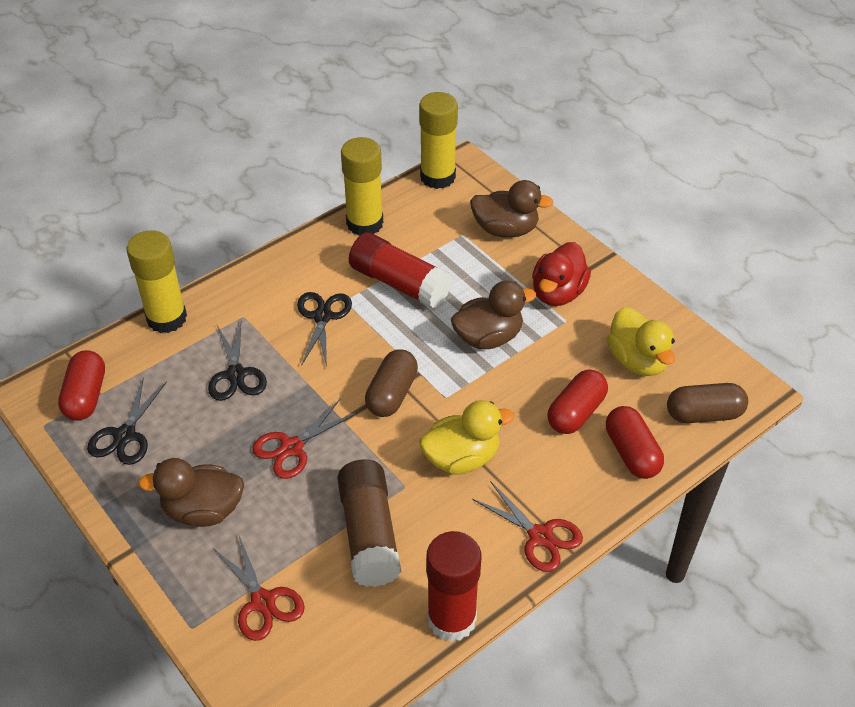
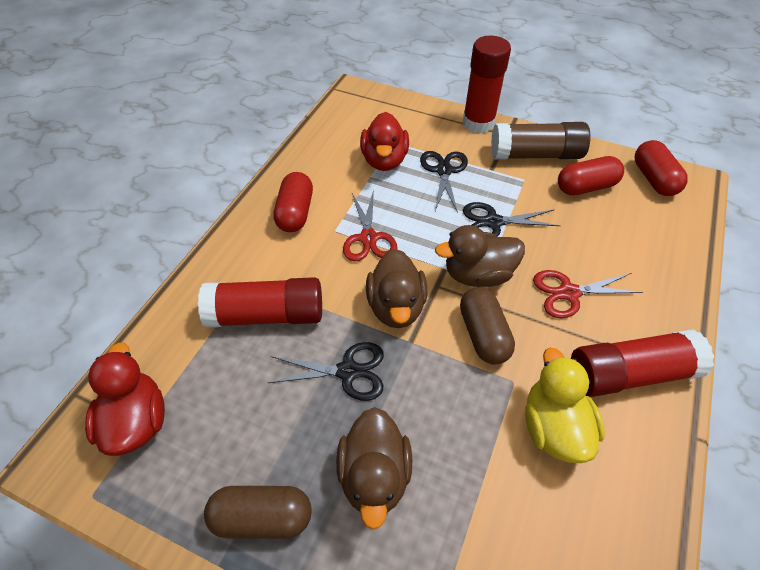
red duck: 1 -> 2
red glue stick: 2 -> 3
red scissors: 3 -> 2
yellow duck: 2 -> 1
yellow glue stick: 3 -> 0

